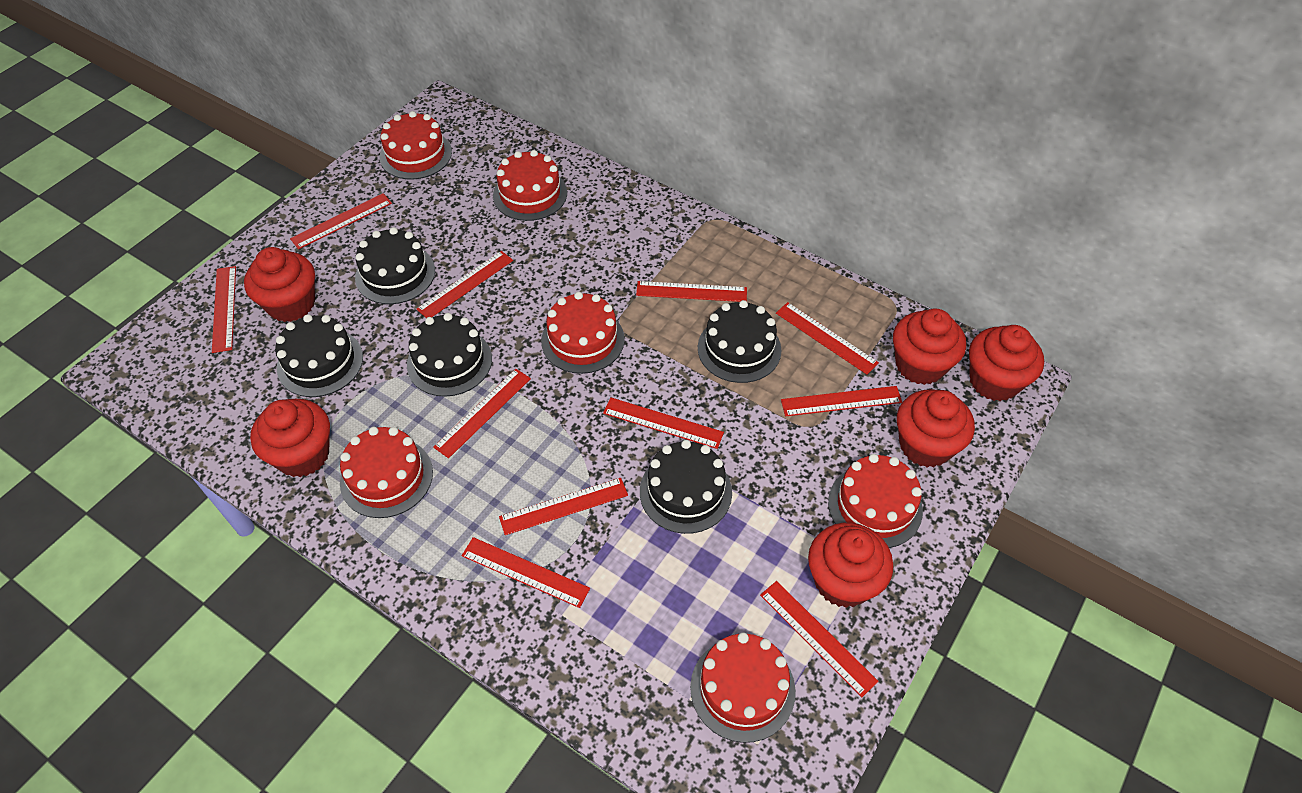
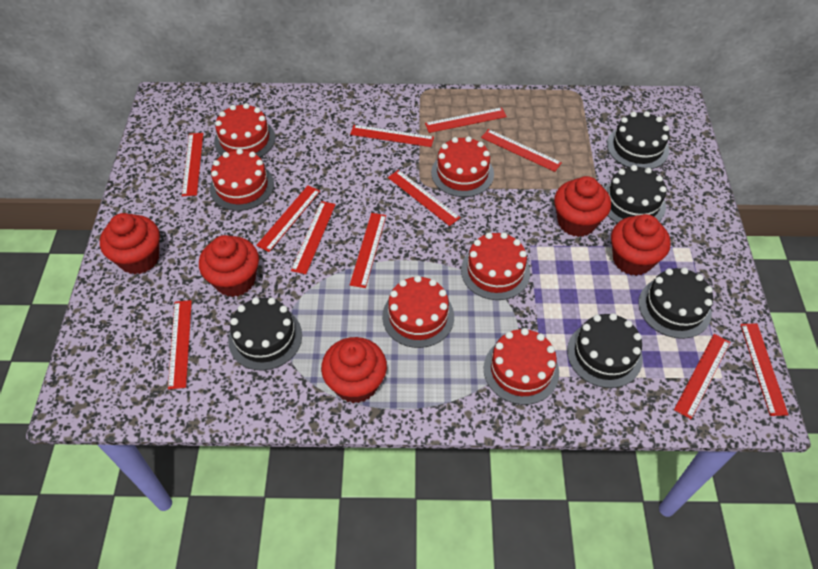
red cupcake: 6 -> 5

